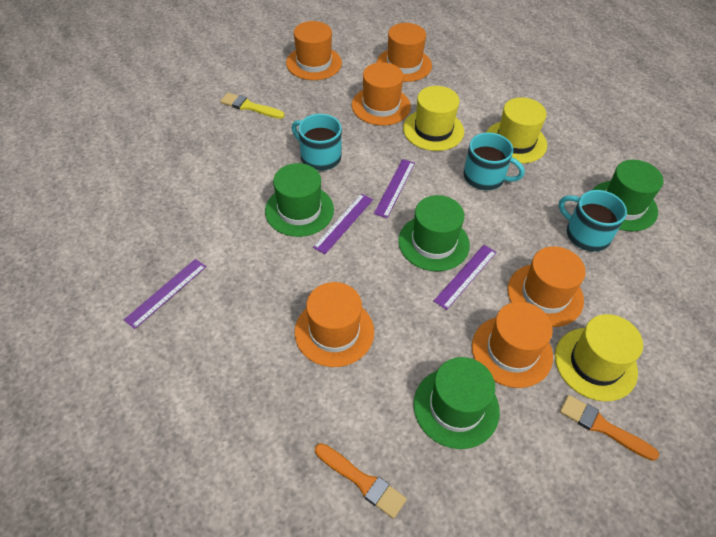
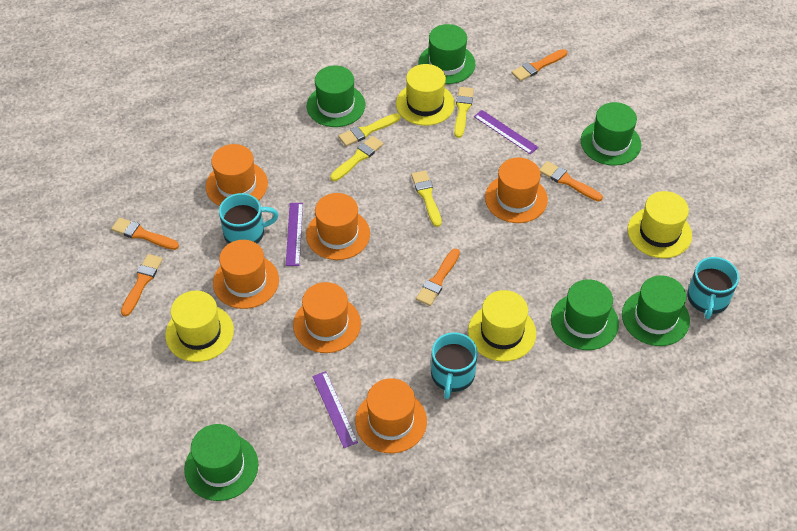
green hat: 4 -> 6
orange brush: 2 -> 5
purple ruler: 4 -> 3
yellow brush: 1 -> 4
yellow hat: 3 -> 4

